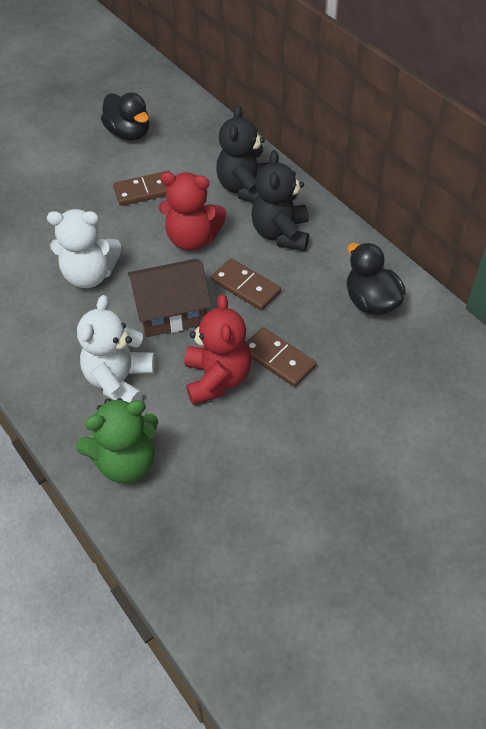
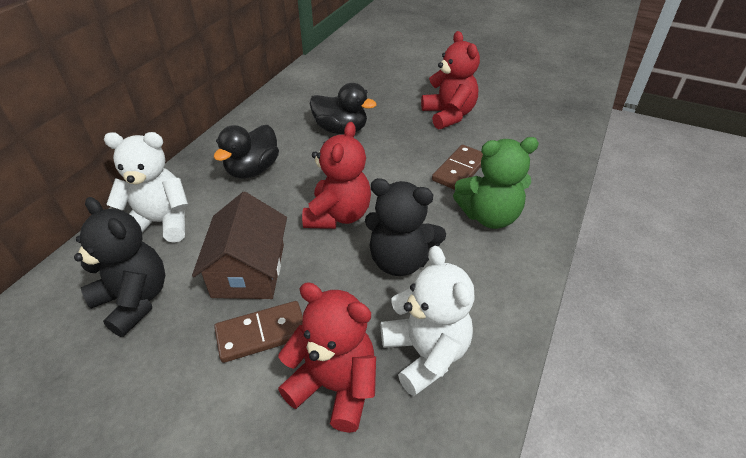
brown domino: 3 -> 2
red teddy bear: 2 -> 3

